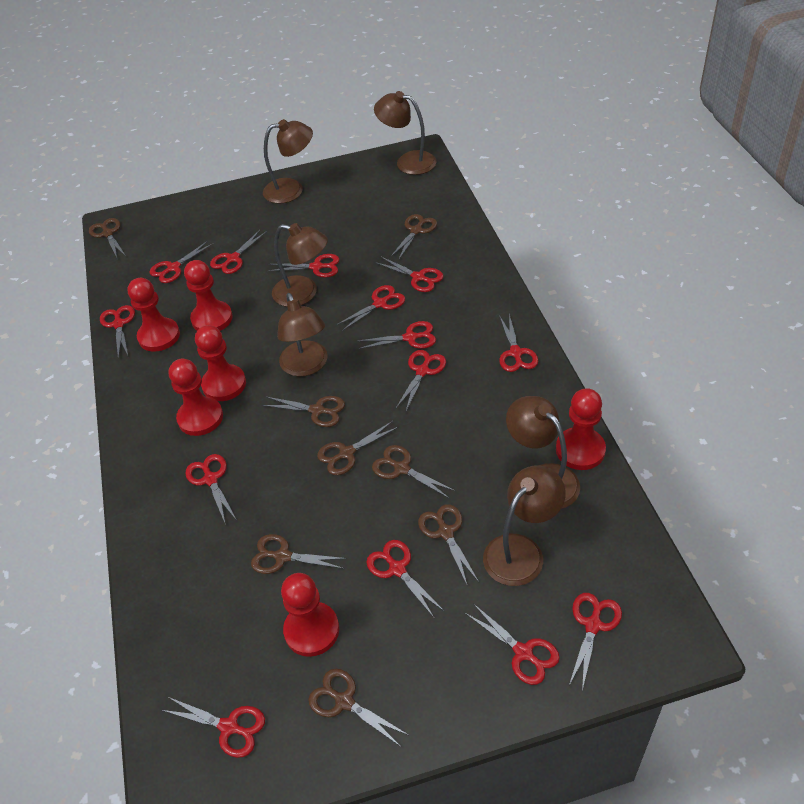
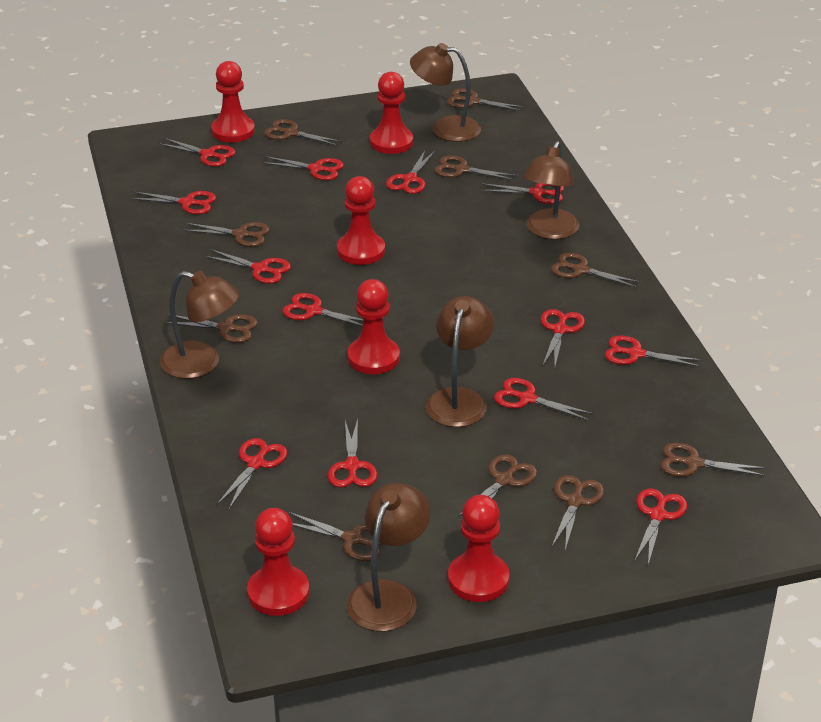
brown lamp: 6 -> 5
brown scissors: 8 -> 10
red scissors: 14 -> 13

